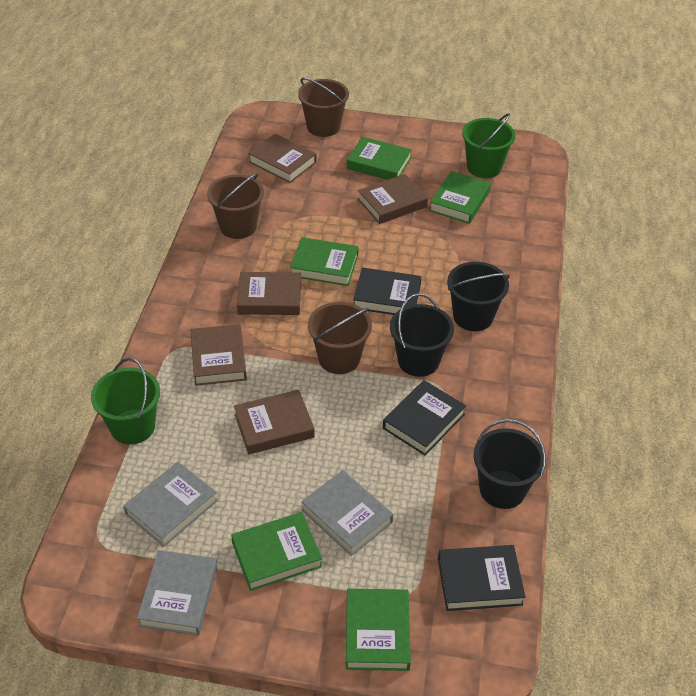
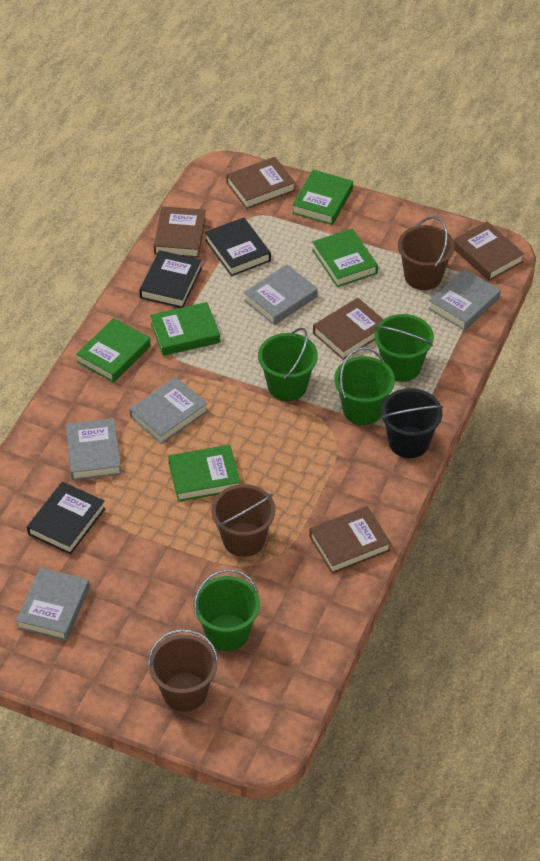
black bucket: 3 -> 1
green bucket: 2 -> 4
grey book: 3 -> 5

